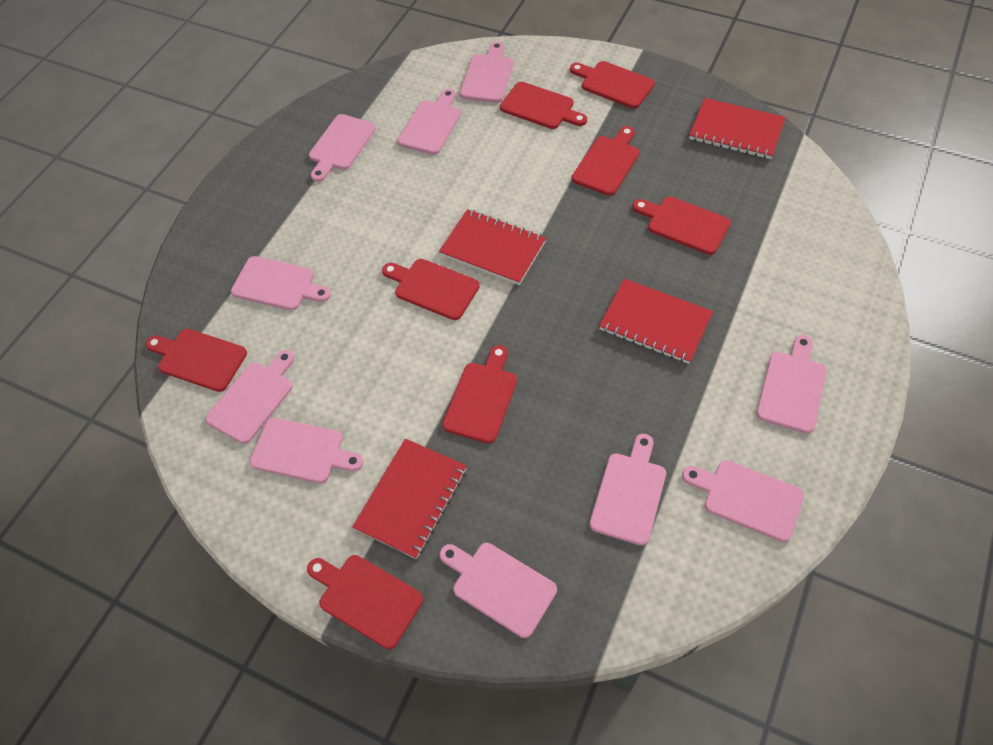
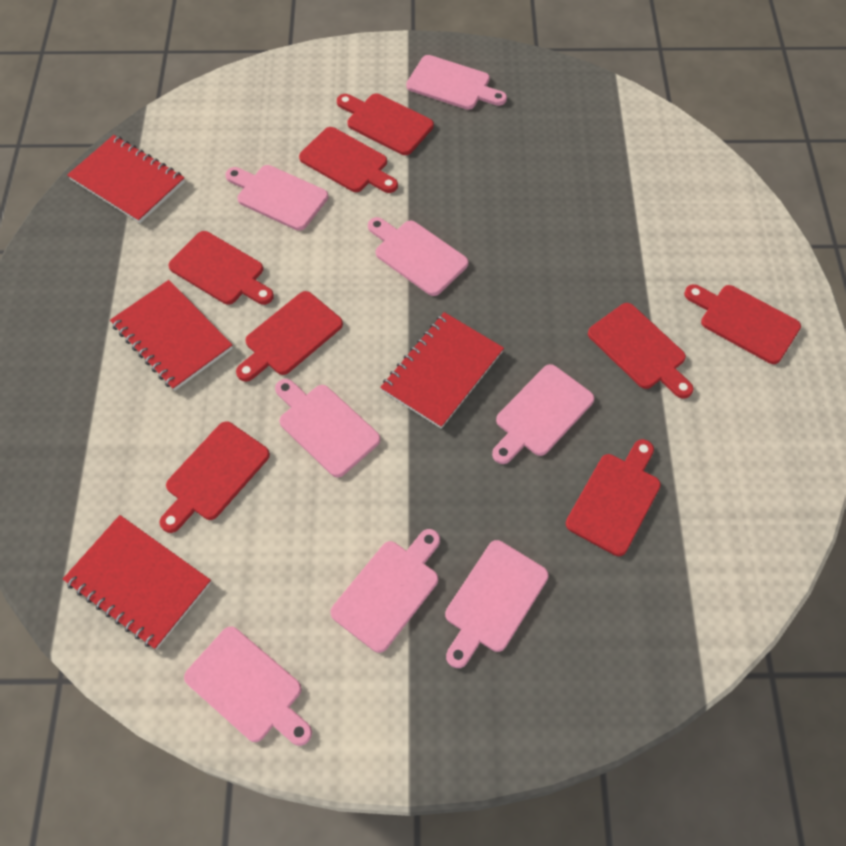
pink cutting board: 10 -> 8

